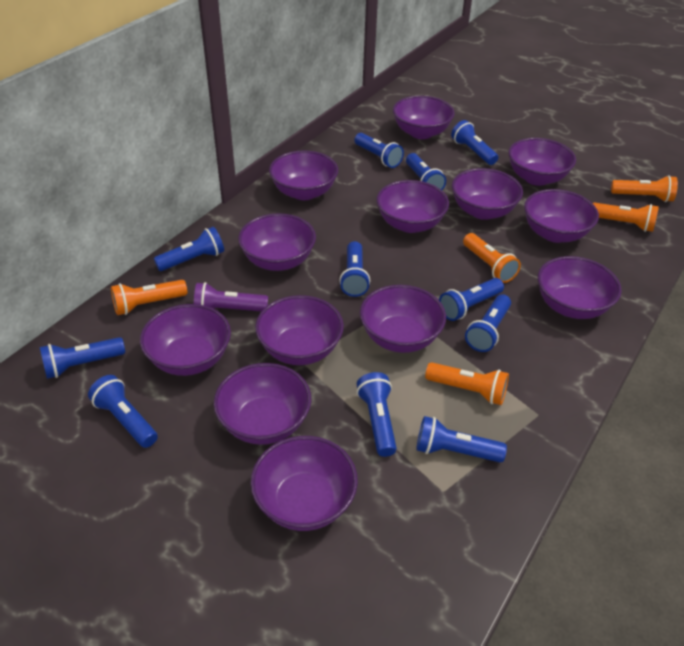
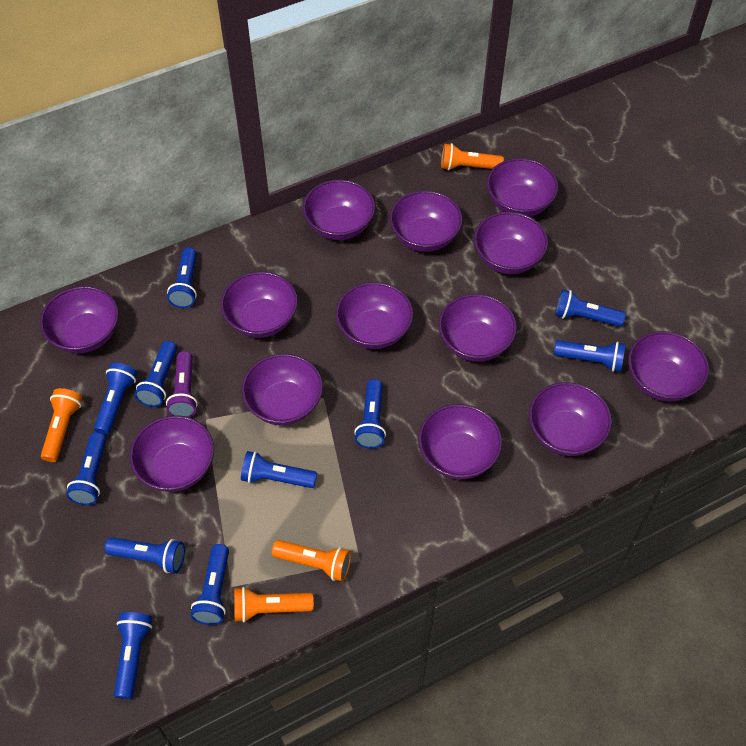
orange flashlight: 5 -> 4

